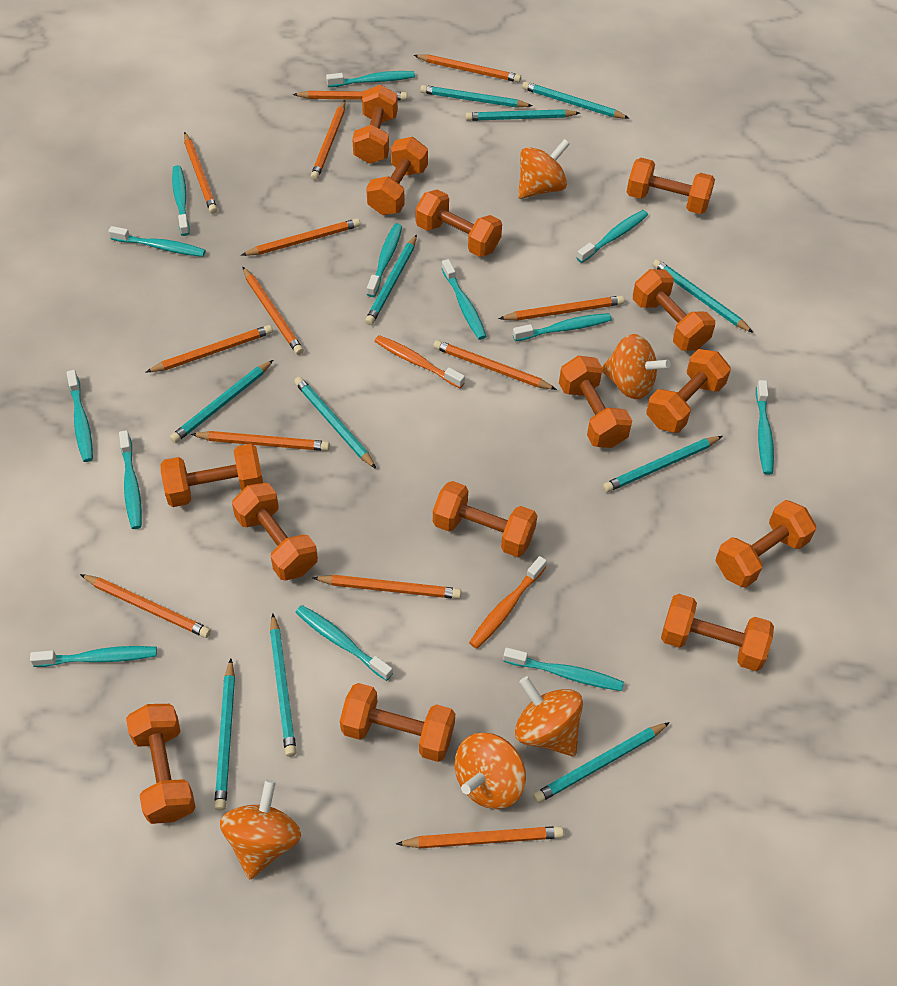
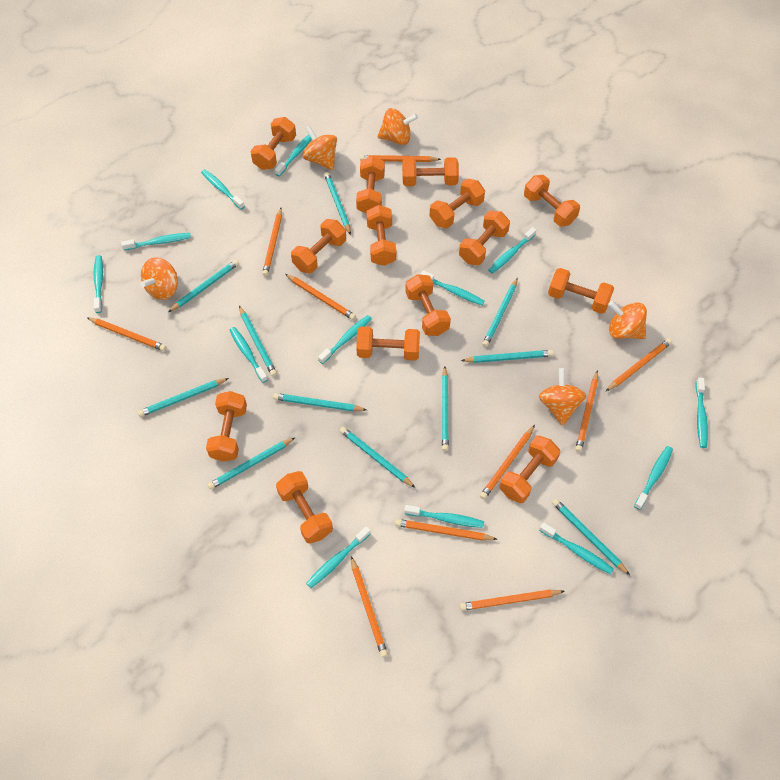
orange pencil: 13 -> 10
orange toothbrush: 2 -> 0

